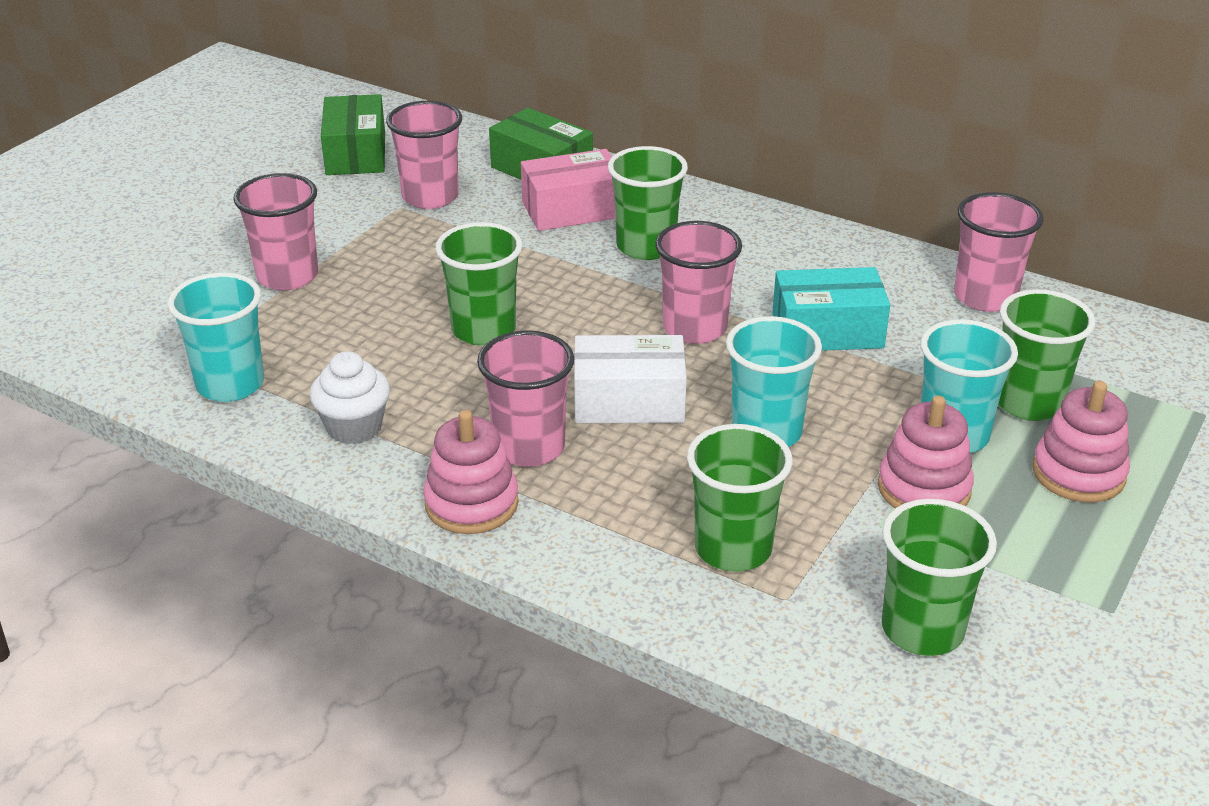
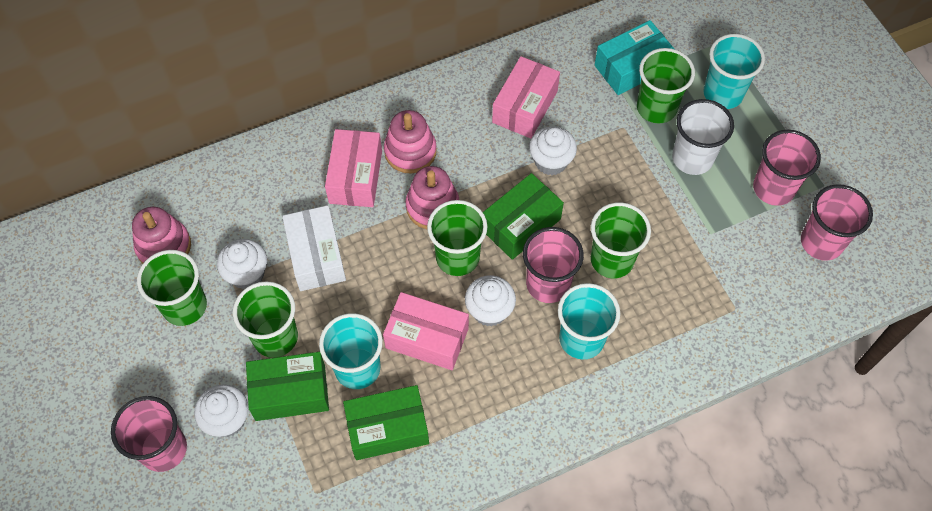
green box: 2 -> 3
pink box: 1 -> 3
pink cup: 5 -> 4
white cup: 0 -> 1
white cupcake: 1 -> 4

